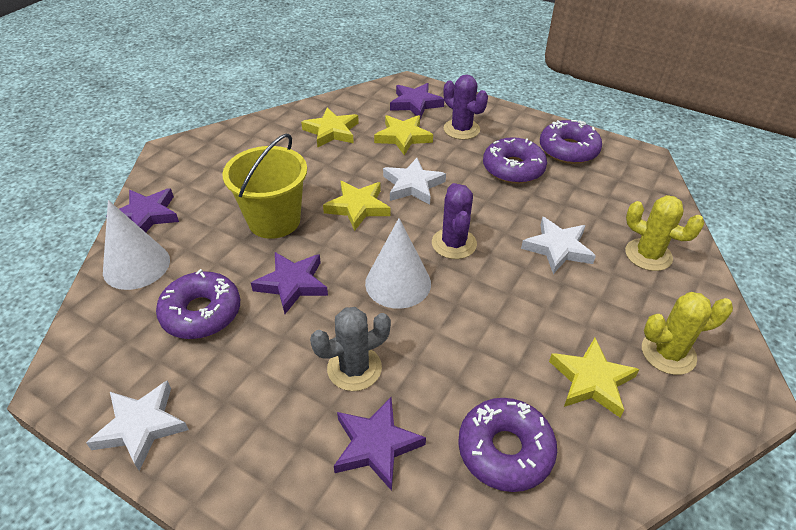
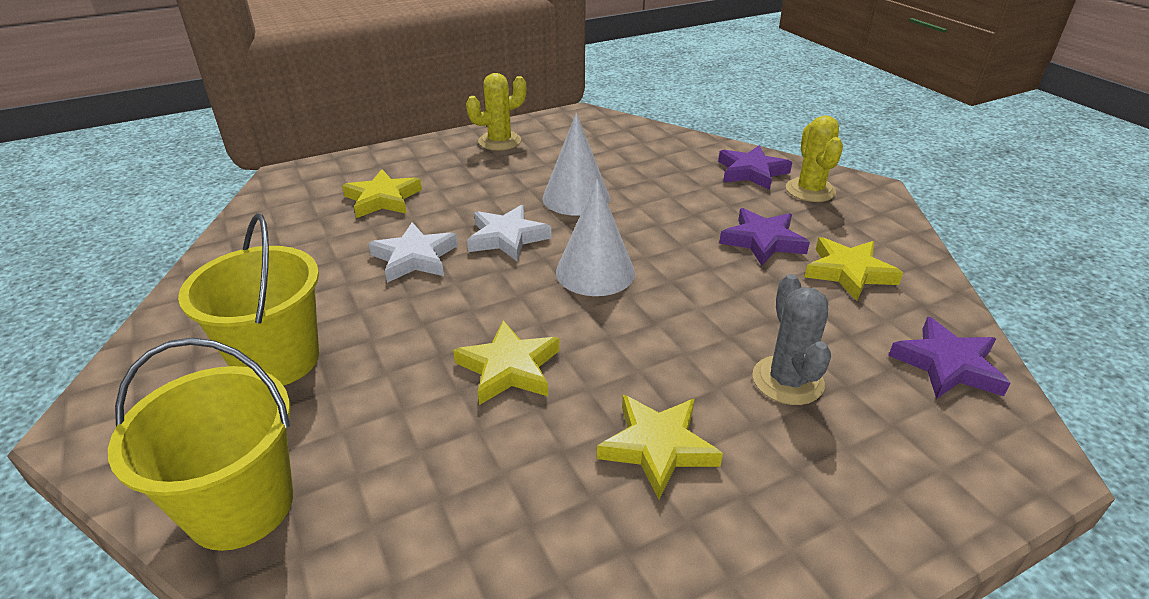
purple cactus: 2 -> 0
purple donut: 4 -> 0
purple star: 4 -> 3
white star: 3 -> 2
yellow bucket: 1 -> 2

